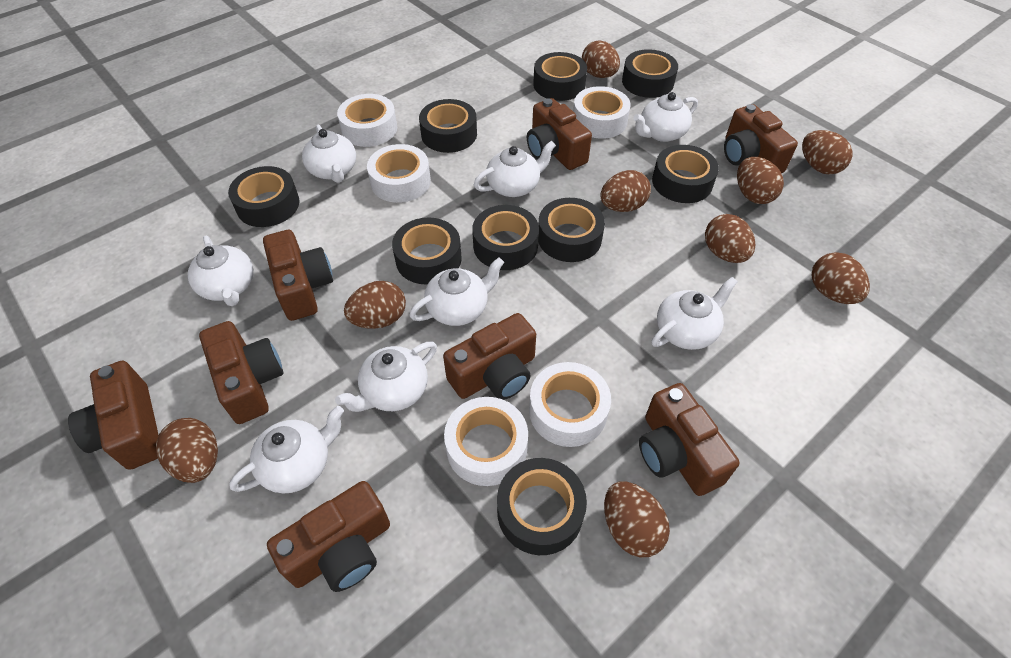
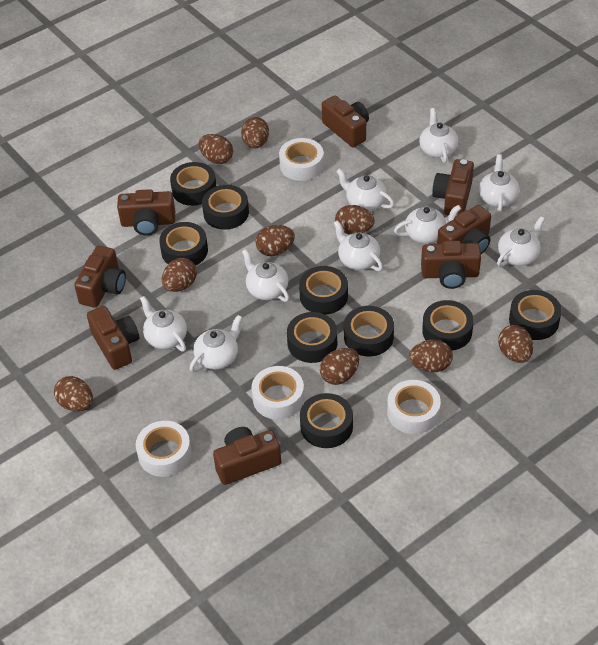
white tape: 5 -> 4
white teapot: 8 -> 9

